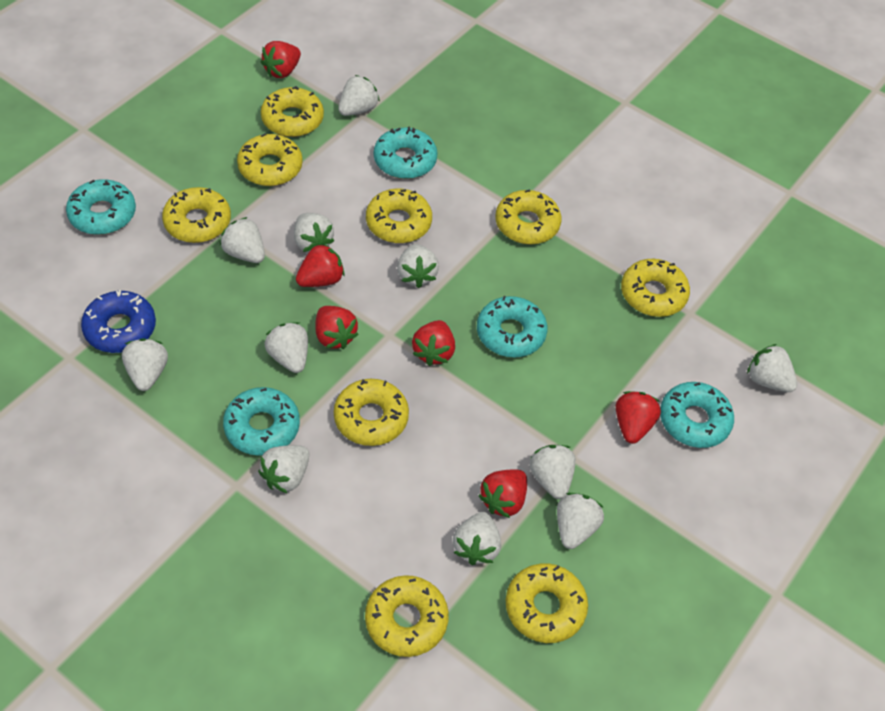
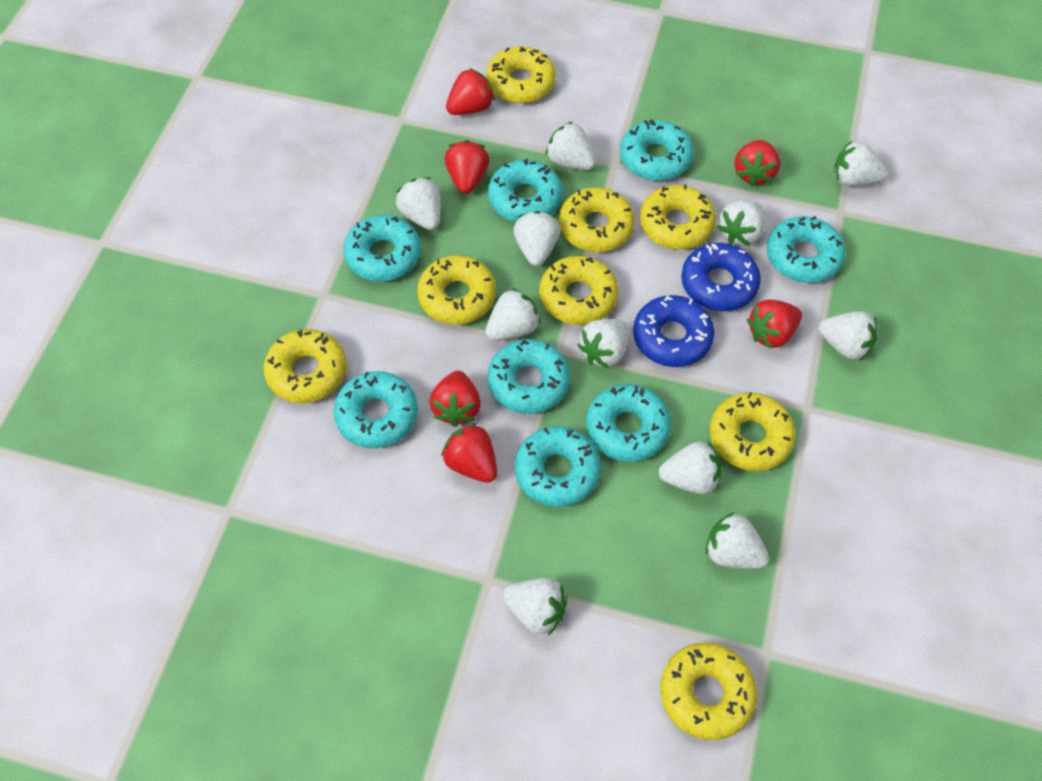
blue donut: 1 -> 2
turquoise donut: 5 -> 8
yellow donut: 9 -> 8

